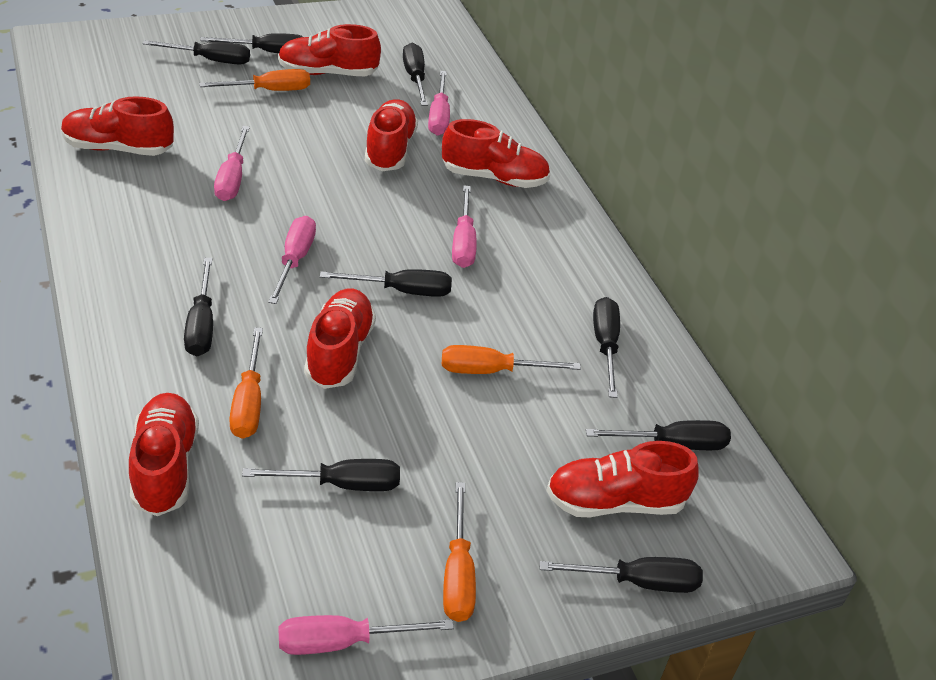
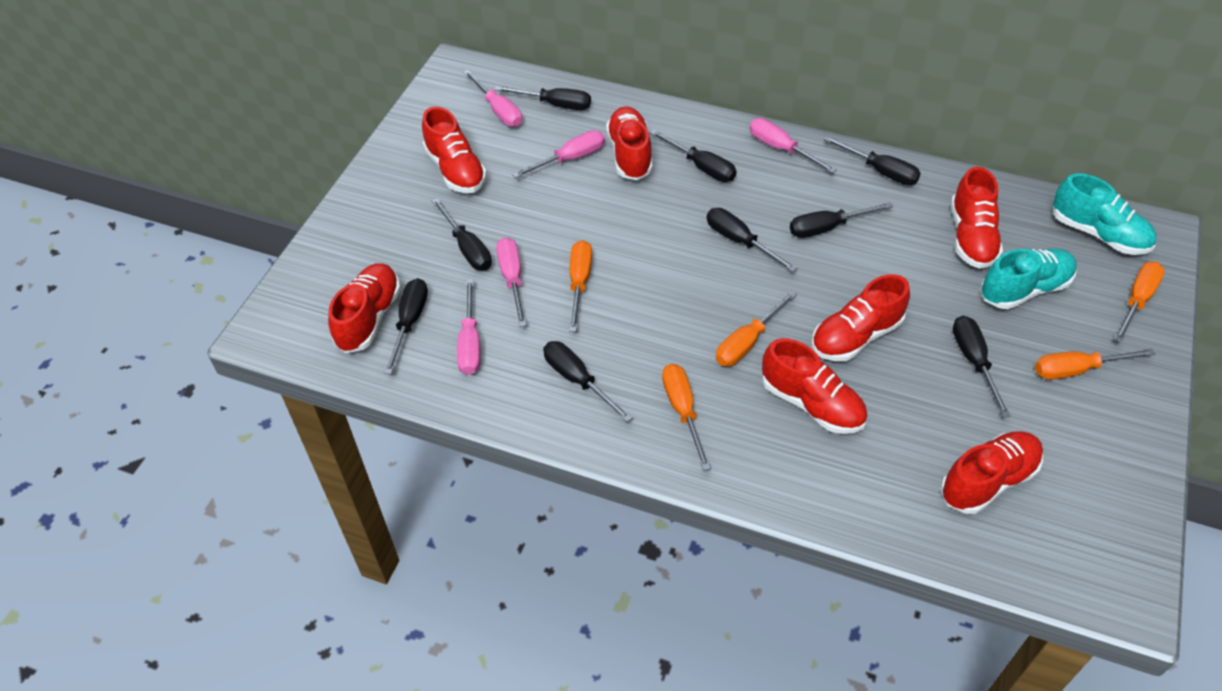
orange screwdriver: 4 -> 5
turquoise shoe: 0 -> 2

